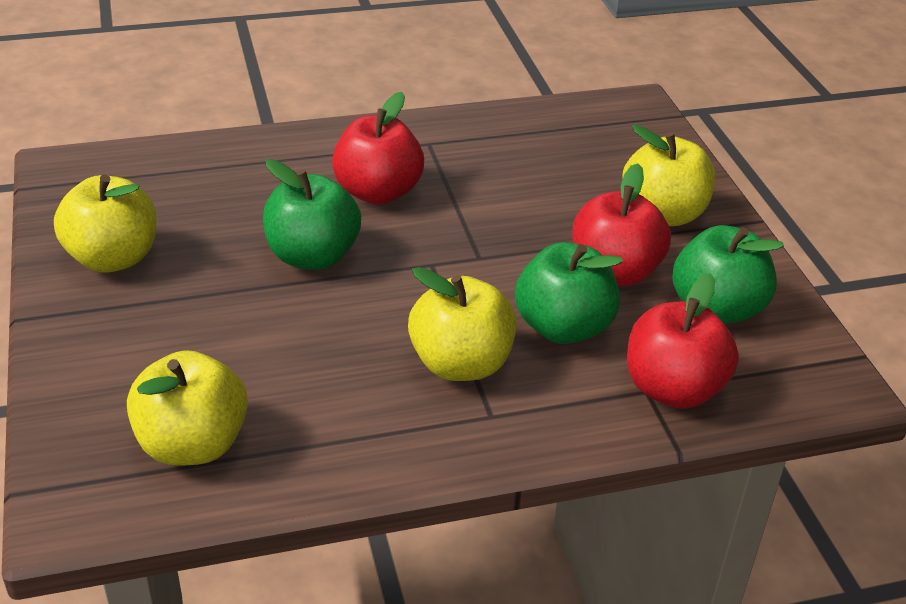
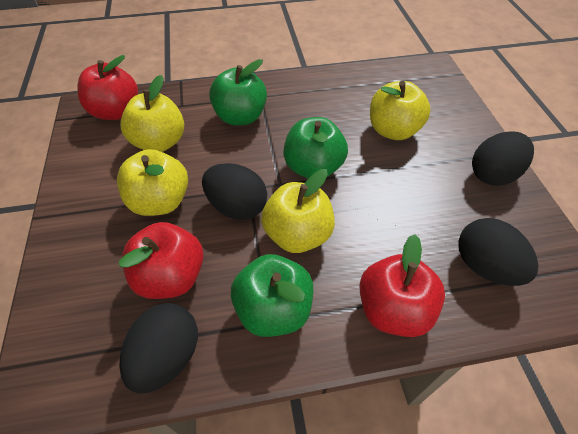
black egg: 0 -> 4

